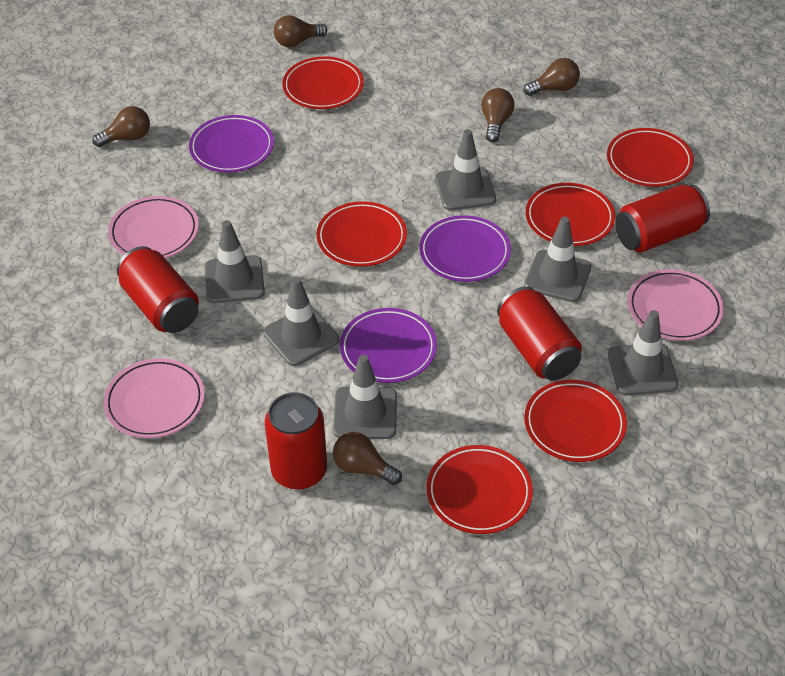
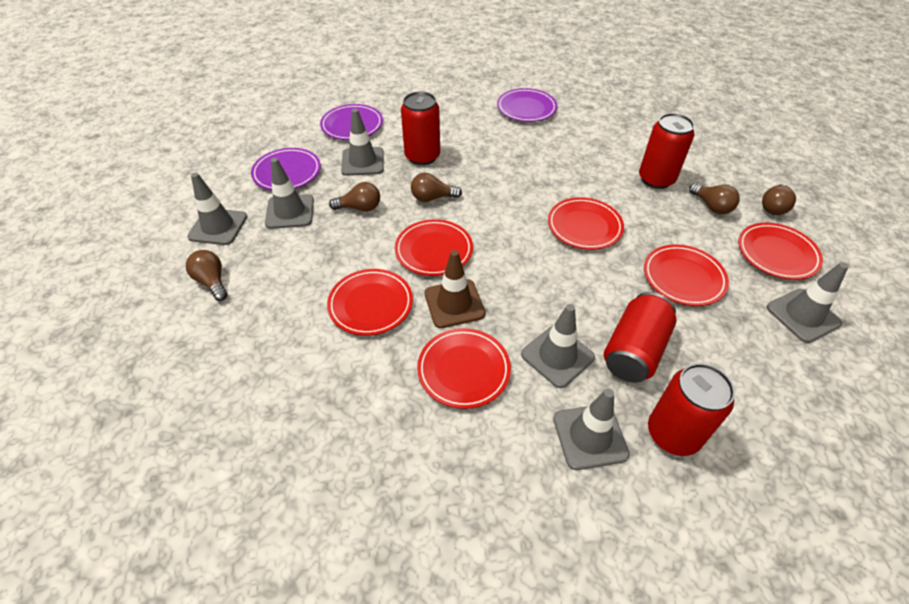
brown traffic cone: 0 -> 1
pink plate: 3 -> 0

